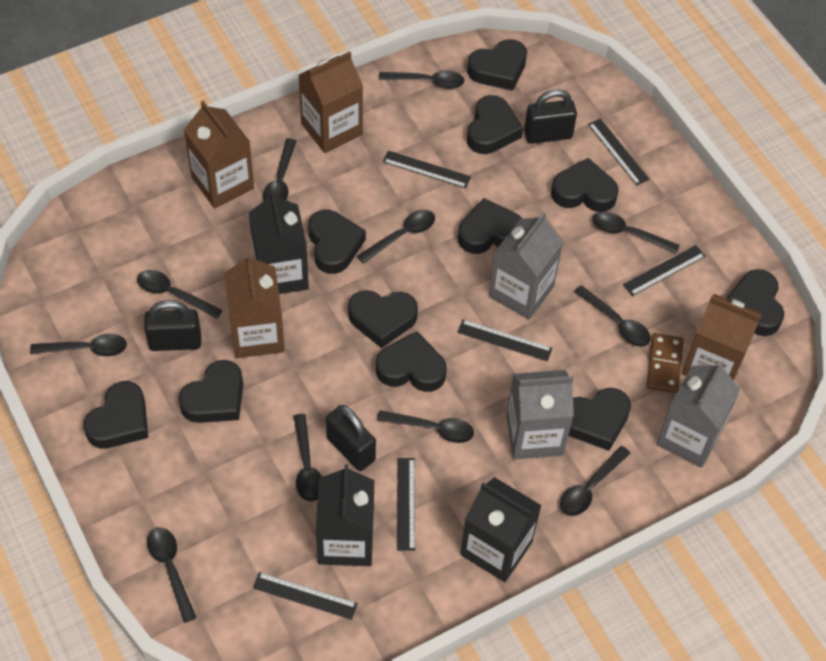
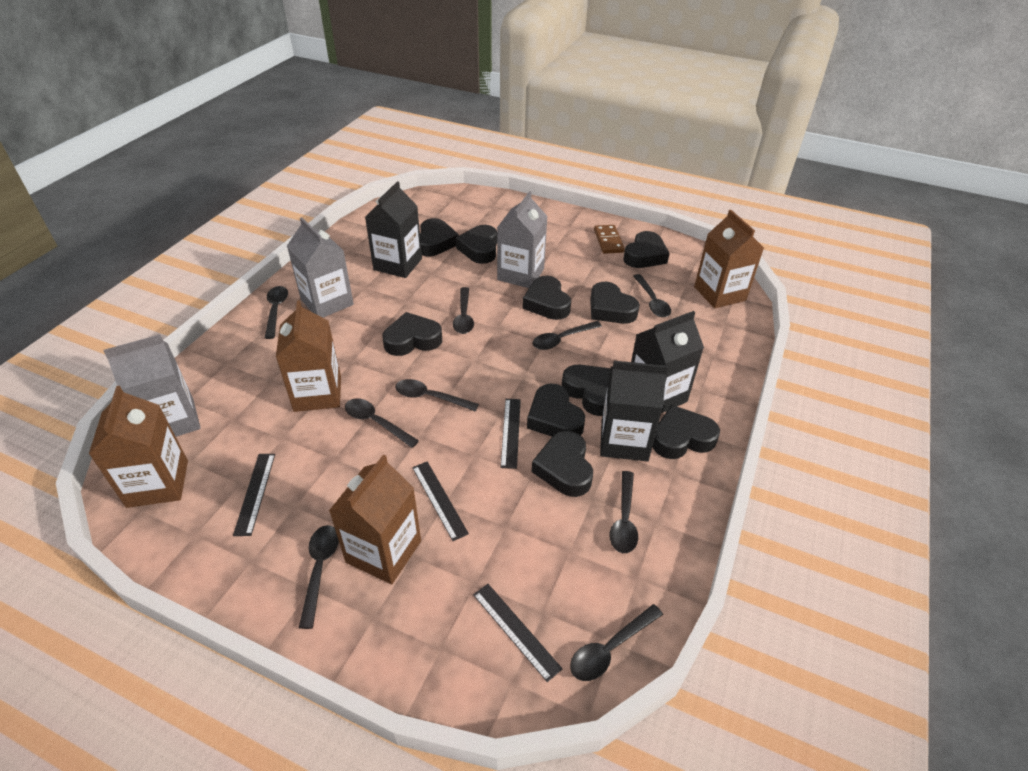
black heart: 11 -> 10
black padlock: 3 -> 0
black ruler: 6 -> 4
black spoon: 11 -> 9

